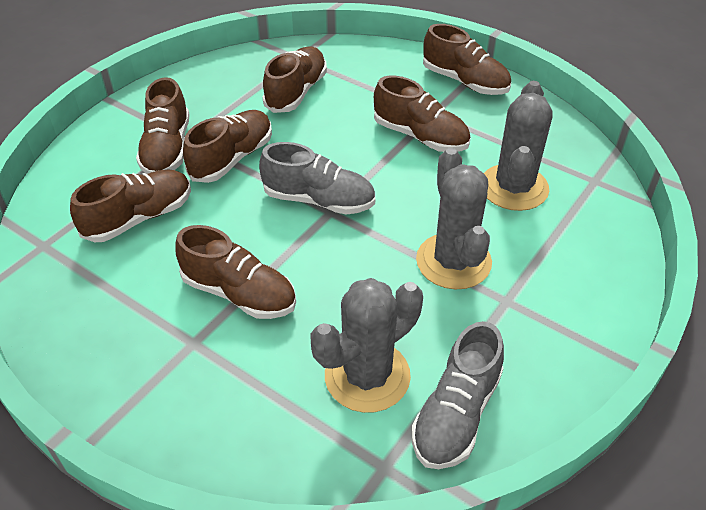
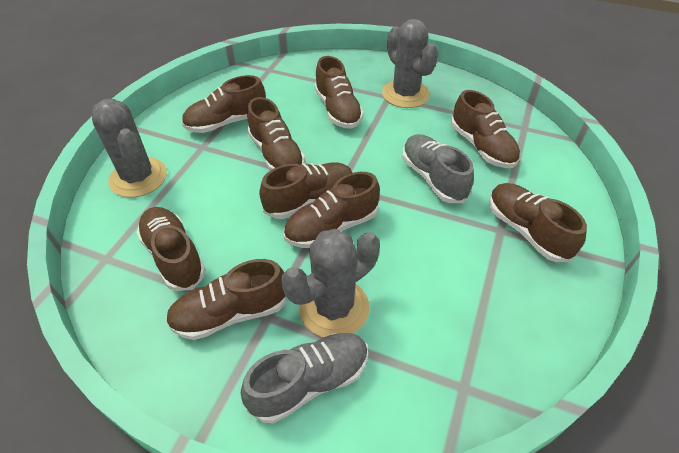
brown shoe: 7 -> 9

